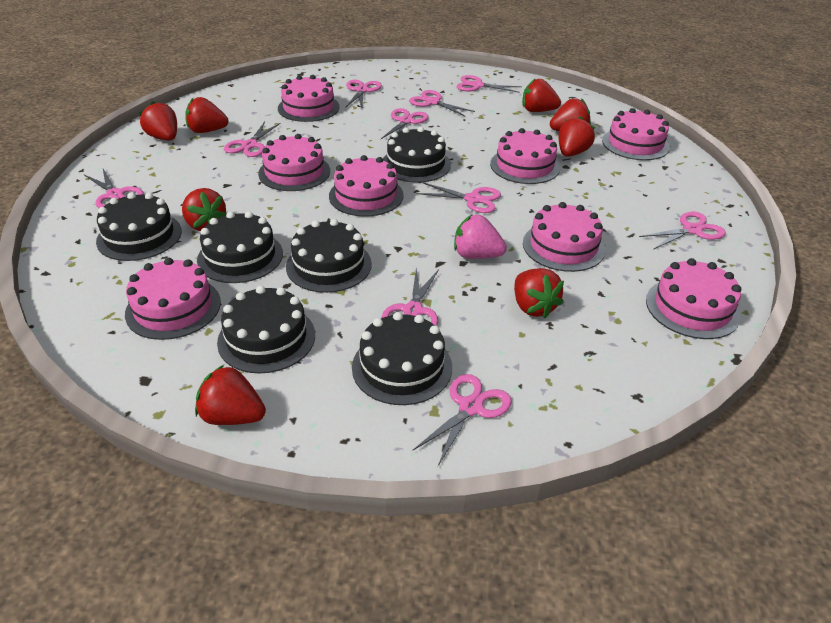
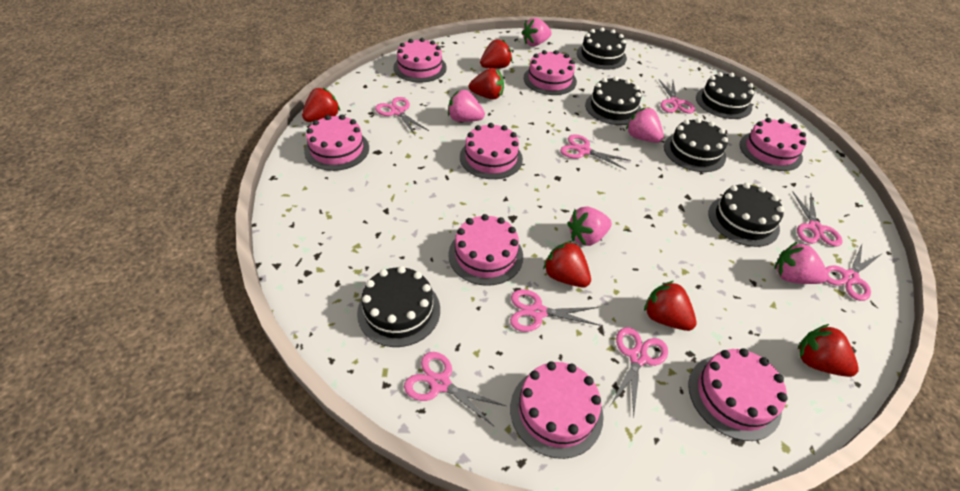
pink scissors: 10 -> 8
pink strawberry: 1 -> 5
red strawberry: 8 -> 6

